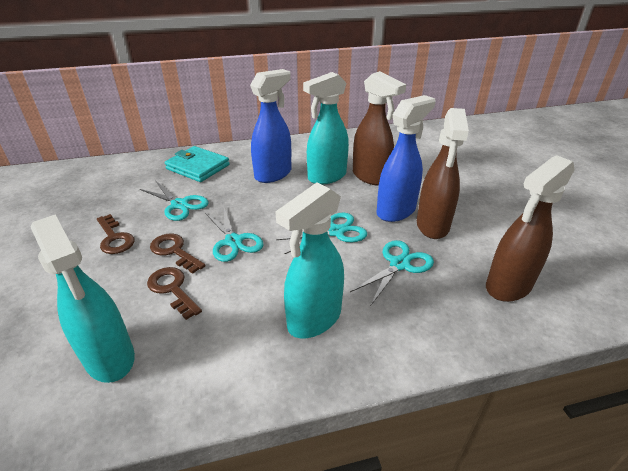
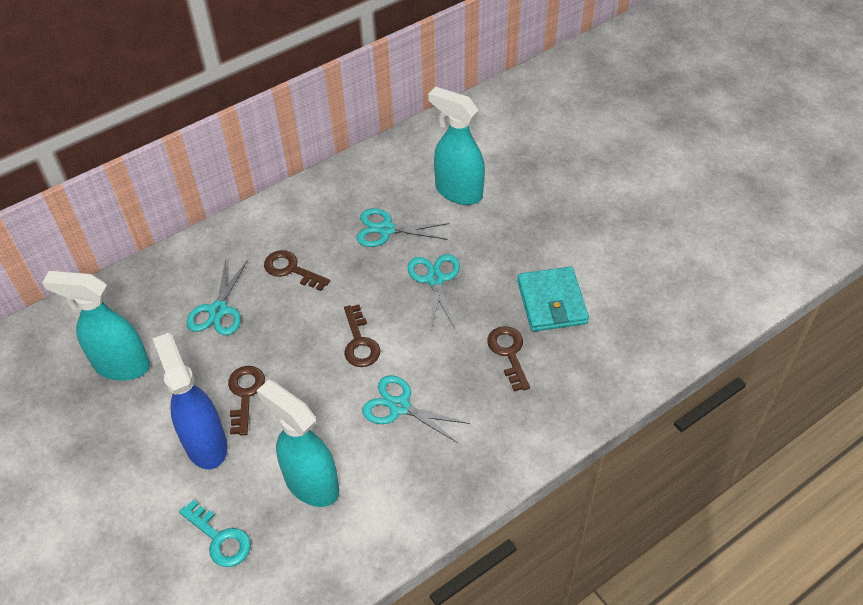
blue spray bottle: 2 -> 1
brown key: 3 -> 4
brown spray bottle: 3 -> 0
turquoise key: 0 -> 1

